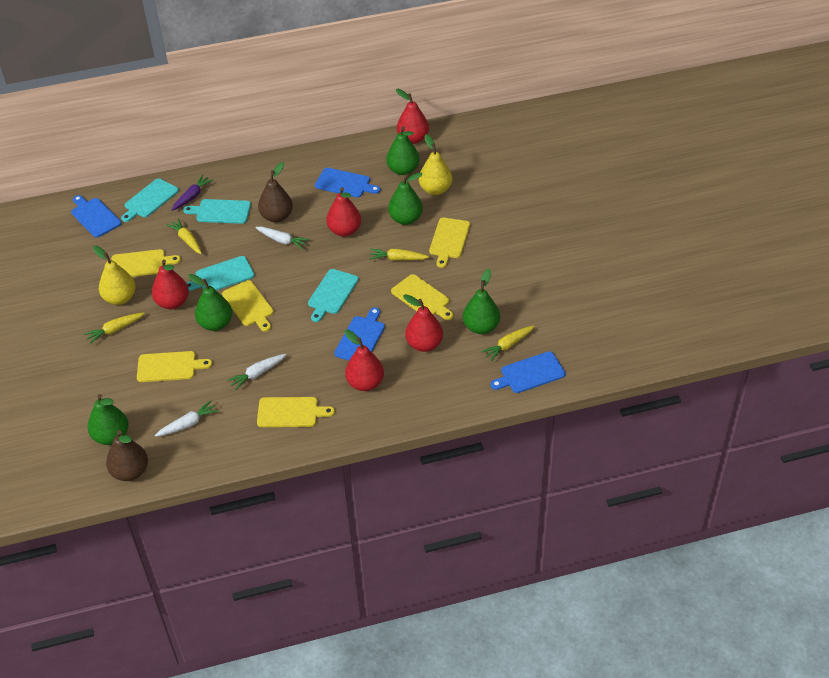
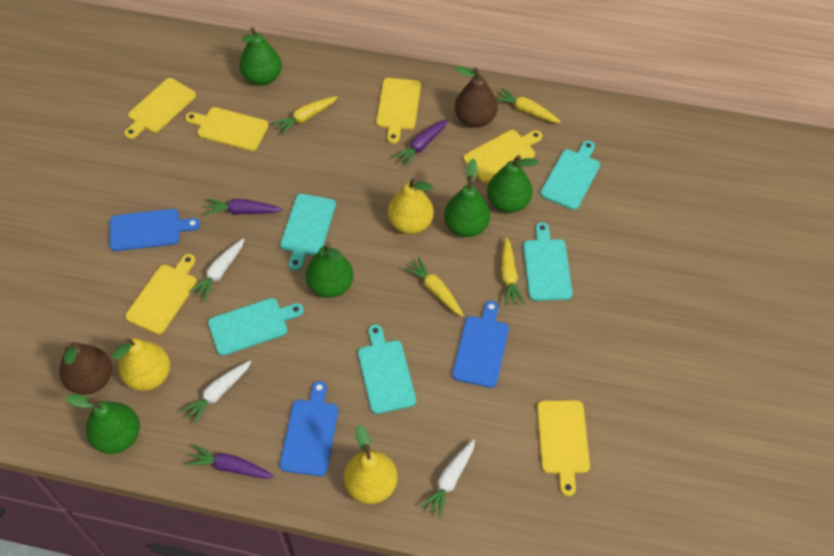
blue cutting board: 4 -> 3
purple carrot: 1 -> 3
red pear: 5 -> 0
turquoise cutting board: 4 -> 5
yellow pear: 2 -> 3

